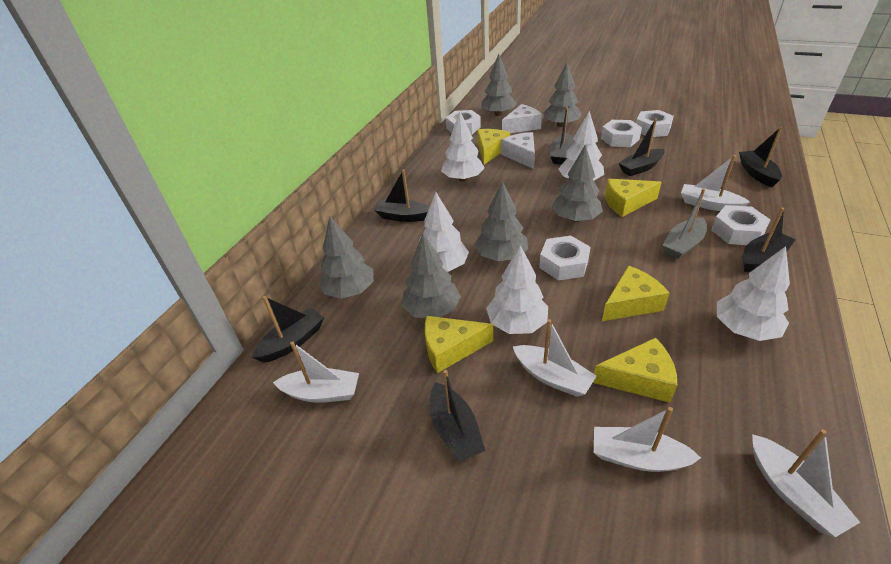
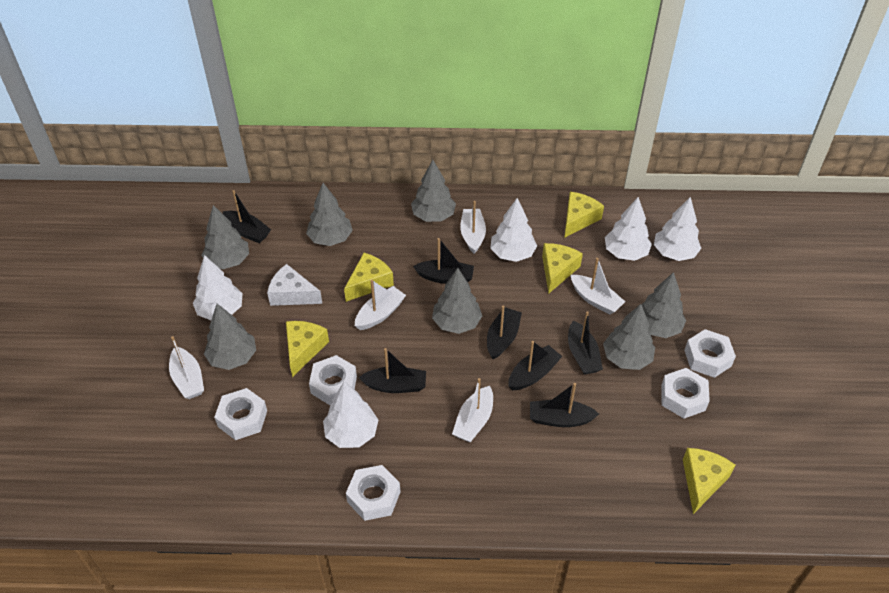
grey boat: 1 -> 0
grey tree: 6 -> 7
white cheese: 2 -> 1

